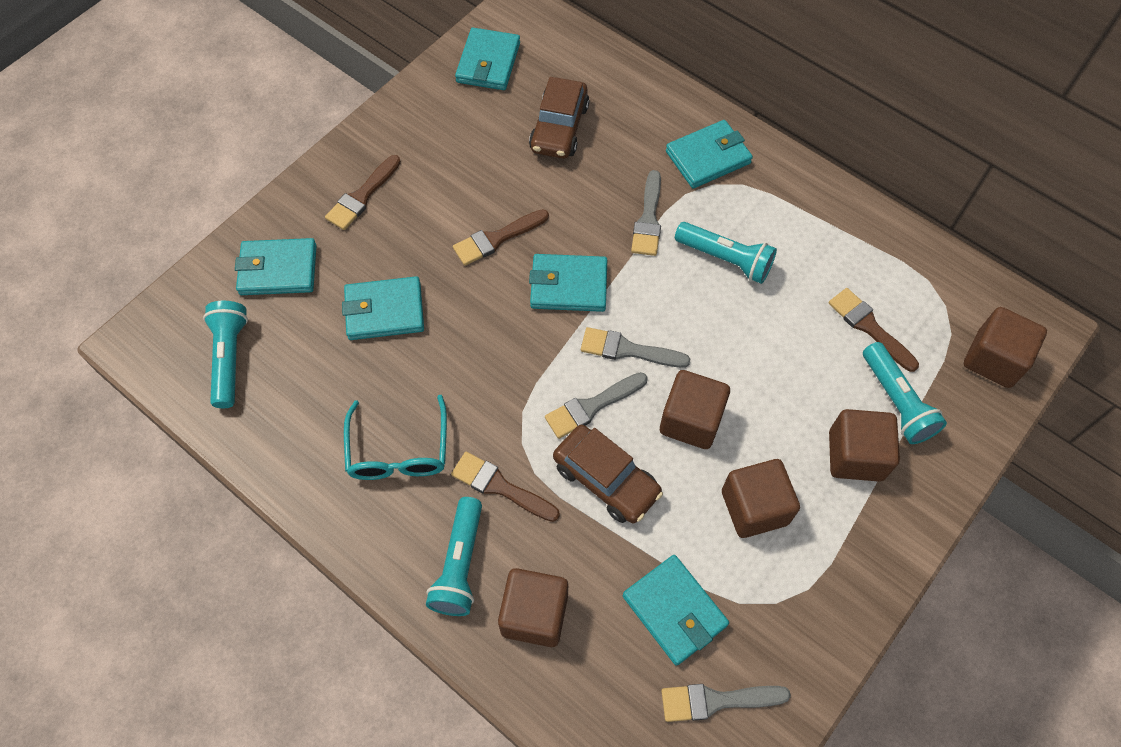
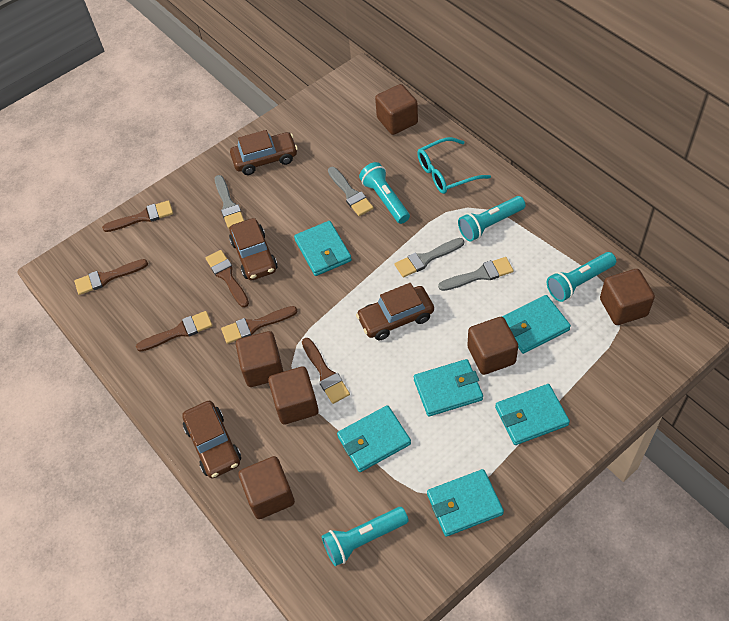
brown brush: 4 -> 6
brown car: 2 -> 4
brown cube: 5 -> 6

